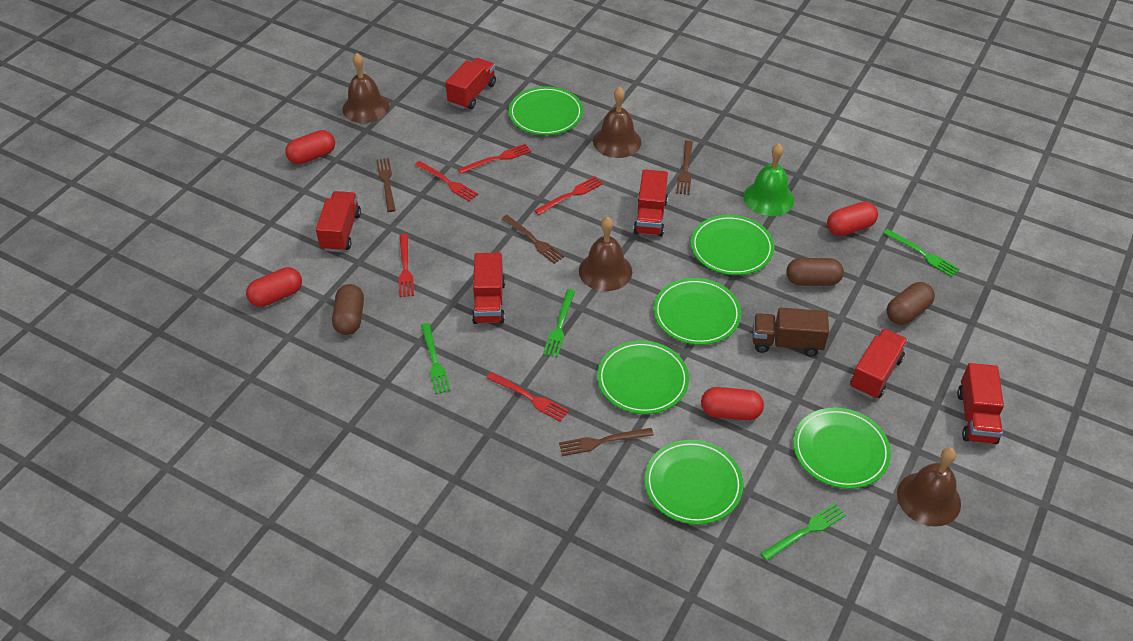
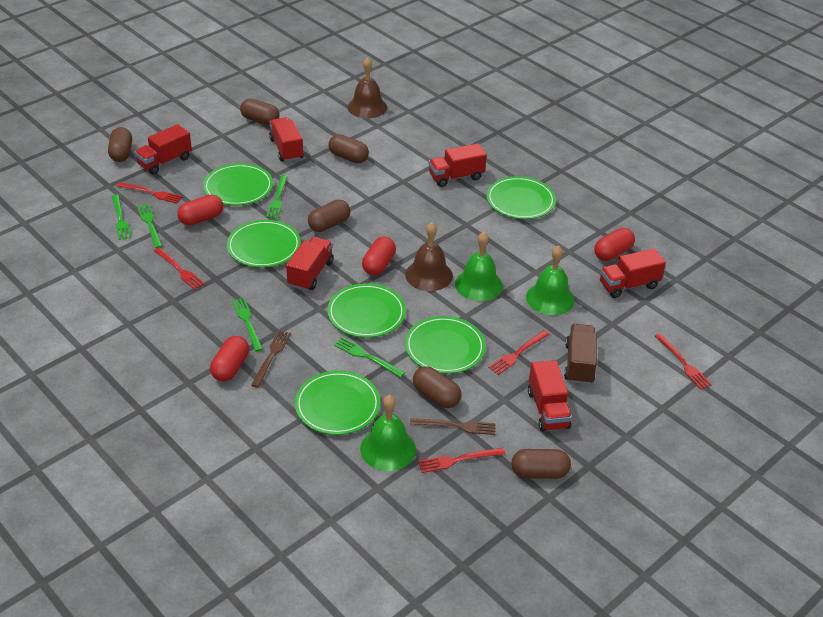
brown bell: 4 -> 2
brown capsule: 3 -> 6
brown fork: 4 -> 2
green bell: 1 -> 3
green fork: 4 -> 5

